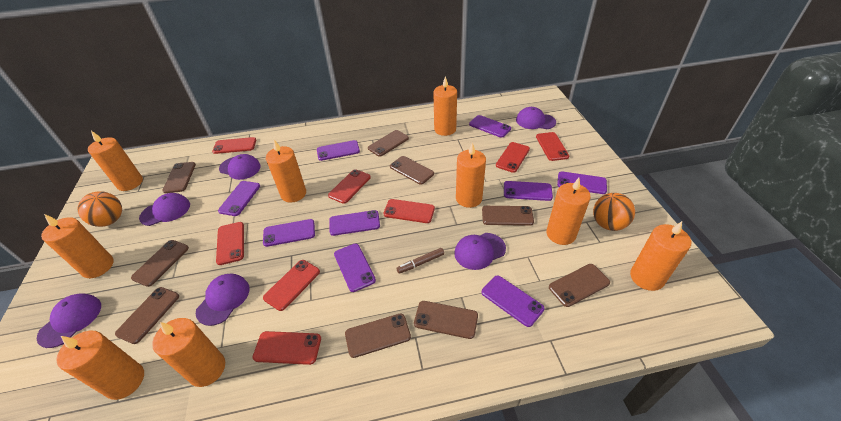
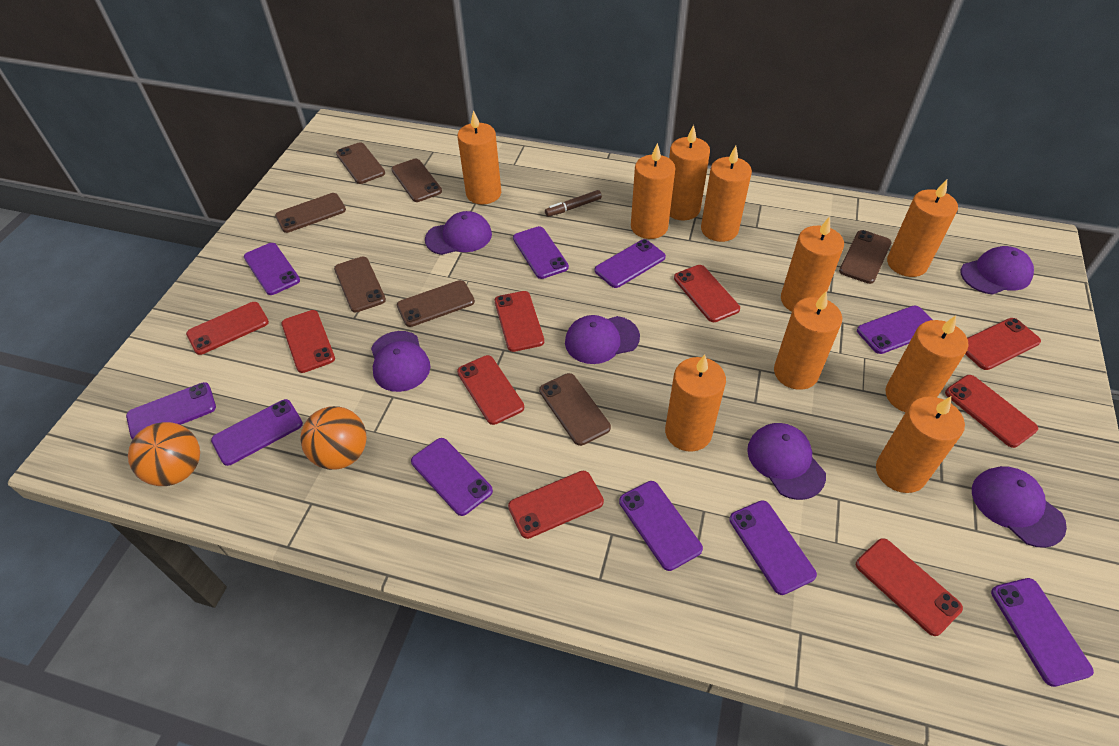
brown phone: 9 -> 7
orange candle: 9 -> 10
purple phone: 9 -> 10
red phone: 8 -> 9

